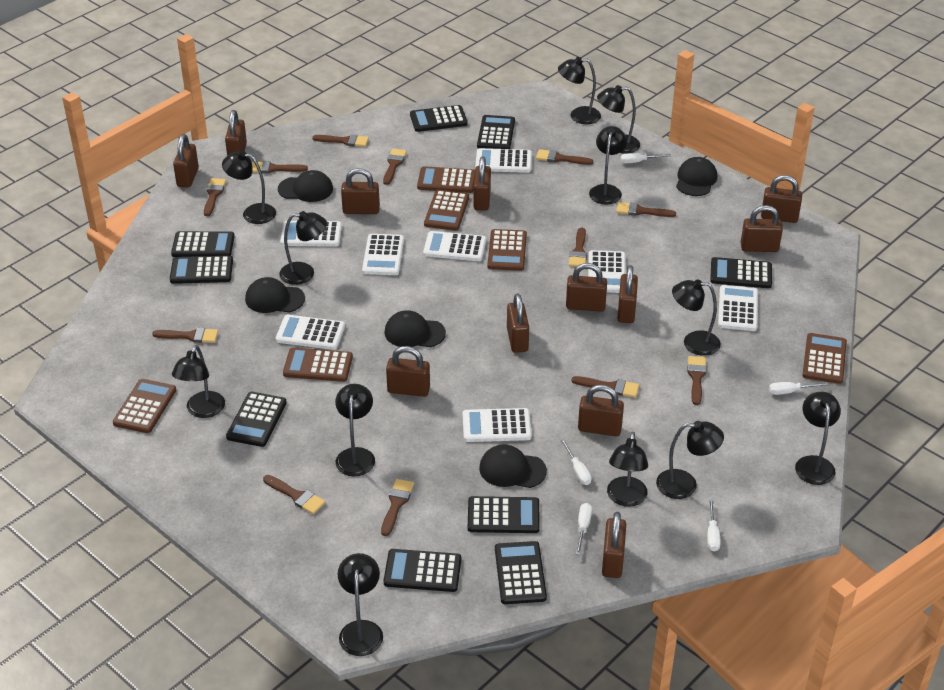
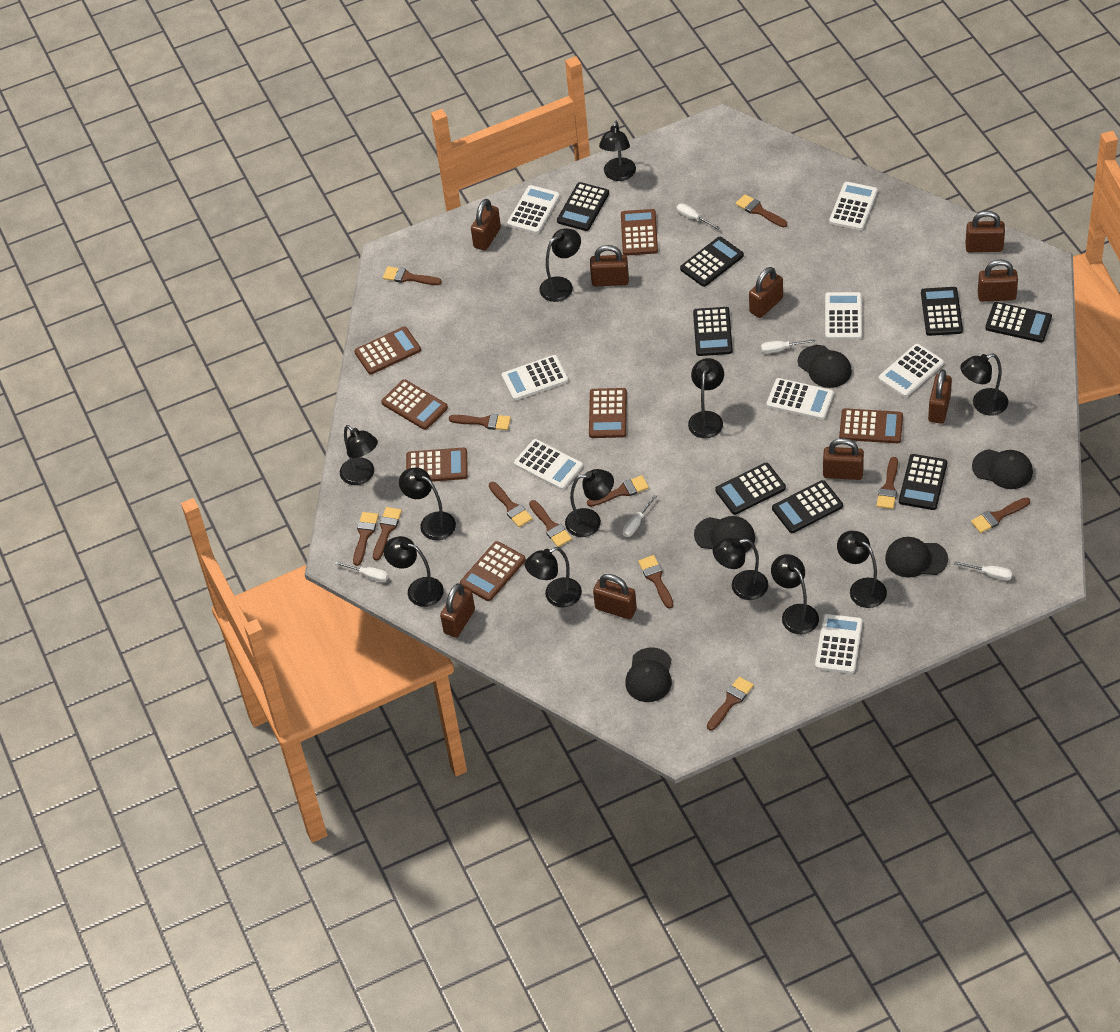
black calculator: 9 -> 8
brown calculator: 6 -> 7
brown padlock: 12 -> 9

